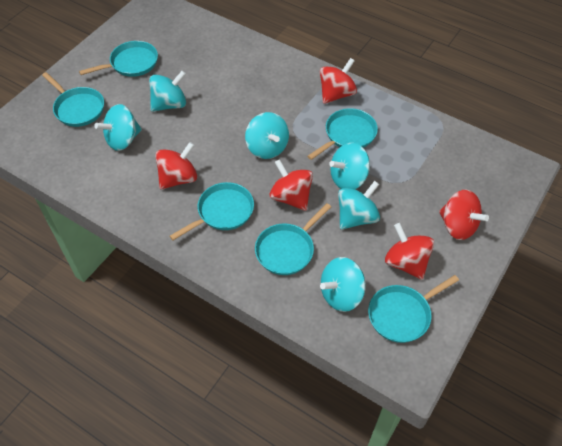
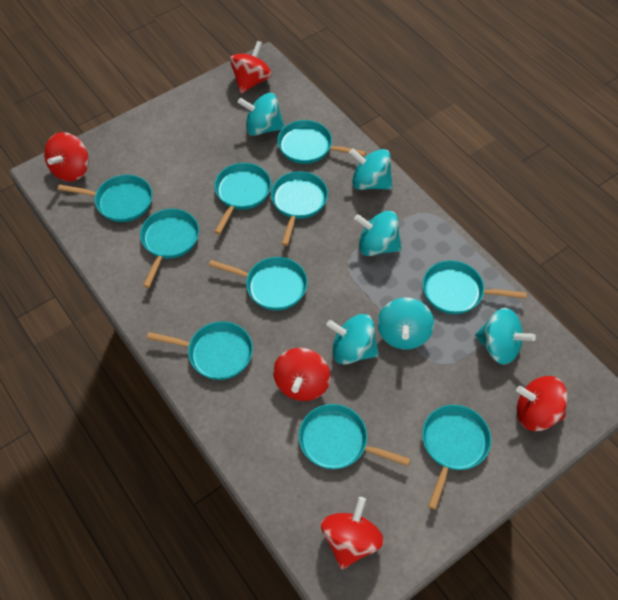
turquoise pan: 6 -> 10

